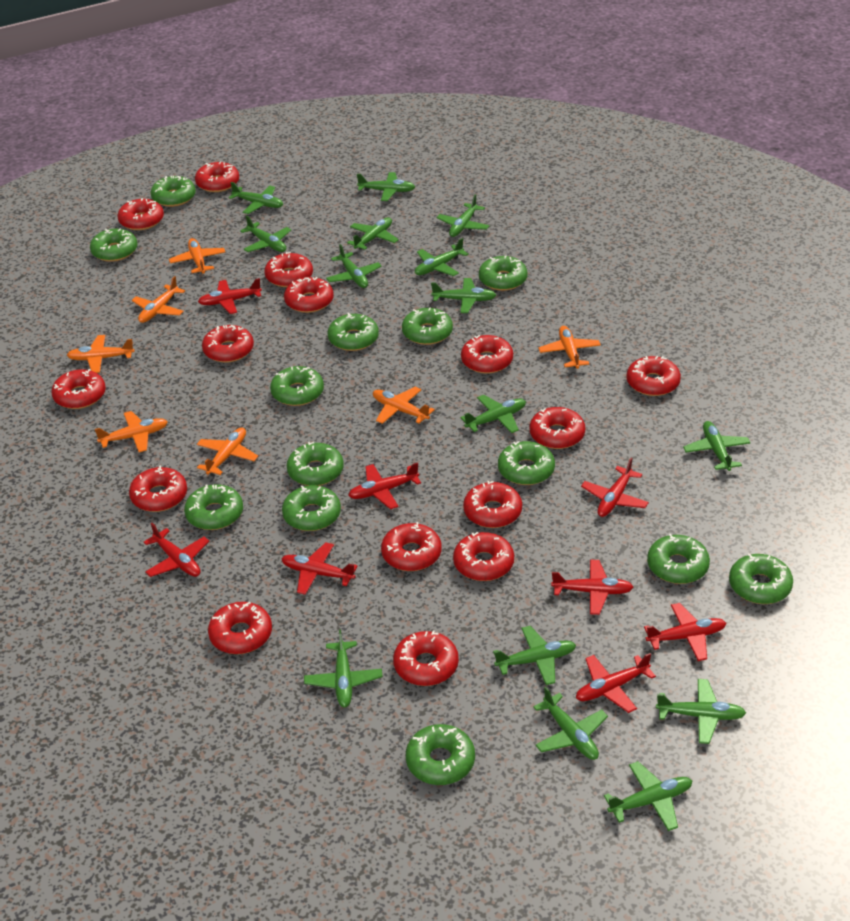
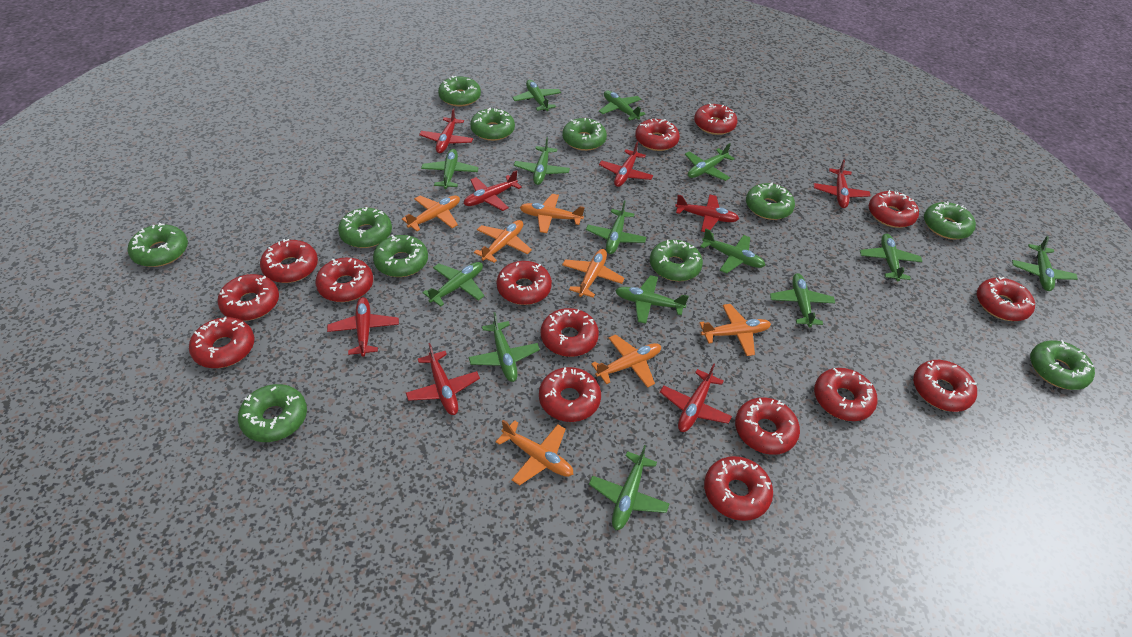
green donut: 13 -> 11
green plane: 15 -> 14

